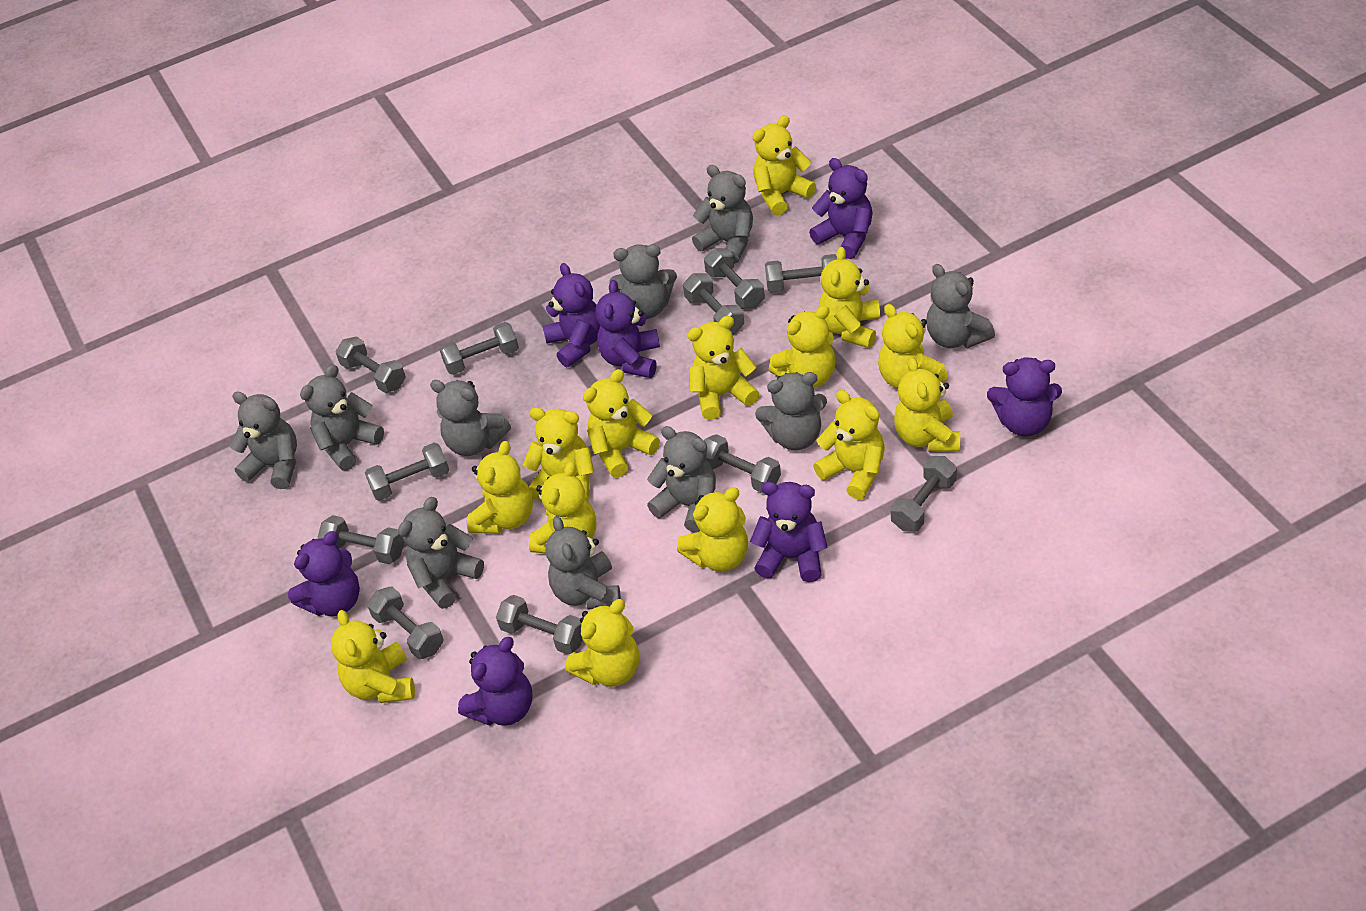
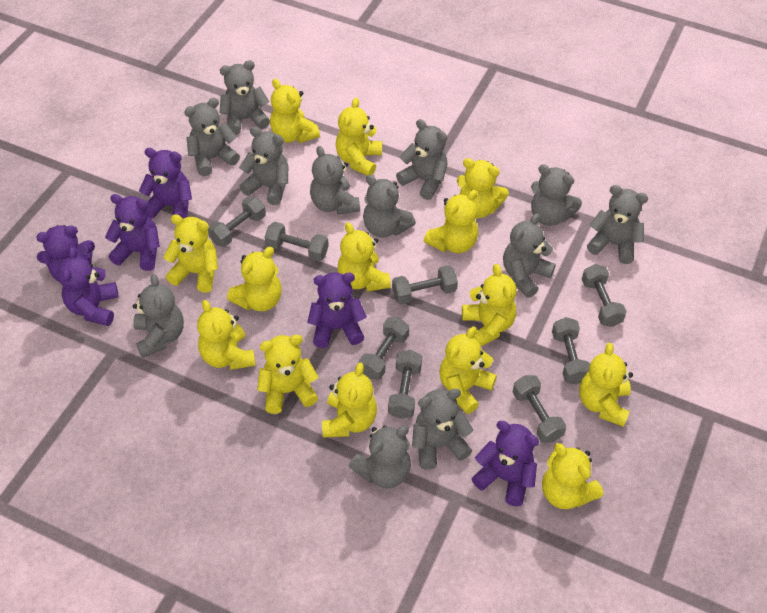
grey dumbbell: 11 -> 8
grey teddy bear: 10 -> 12
purple teddy bear: 7 -> 6

